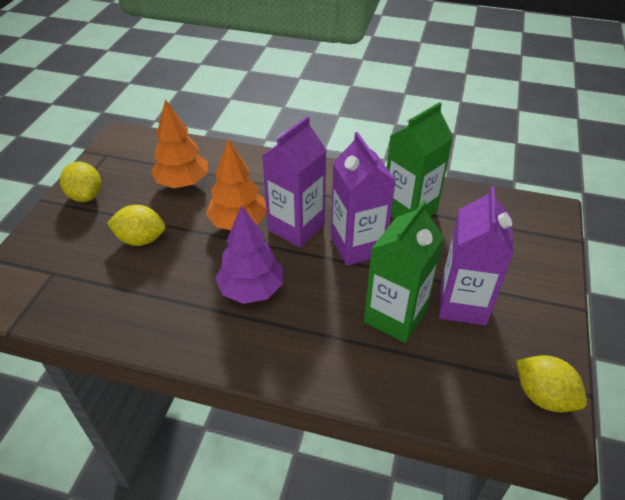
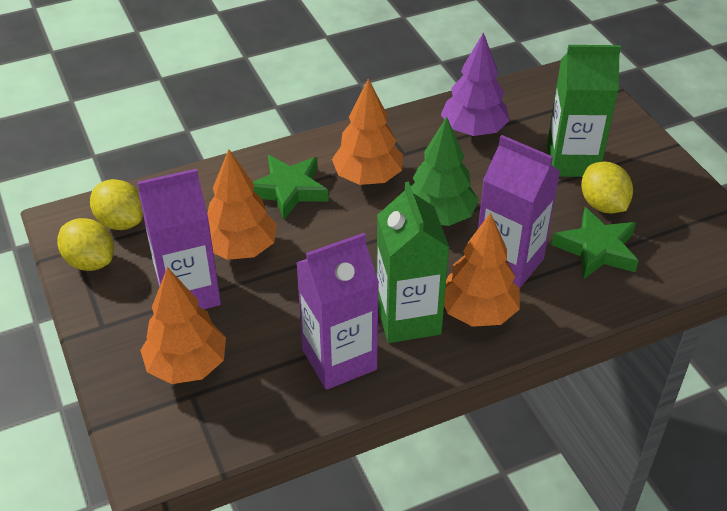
green star: 0 -> 2
green tree: 0 -> 1
orange tree: 2 -> 4

